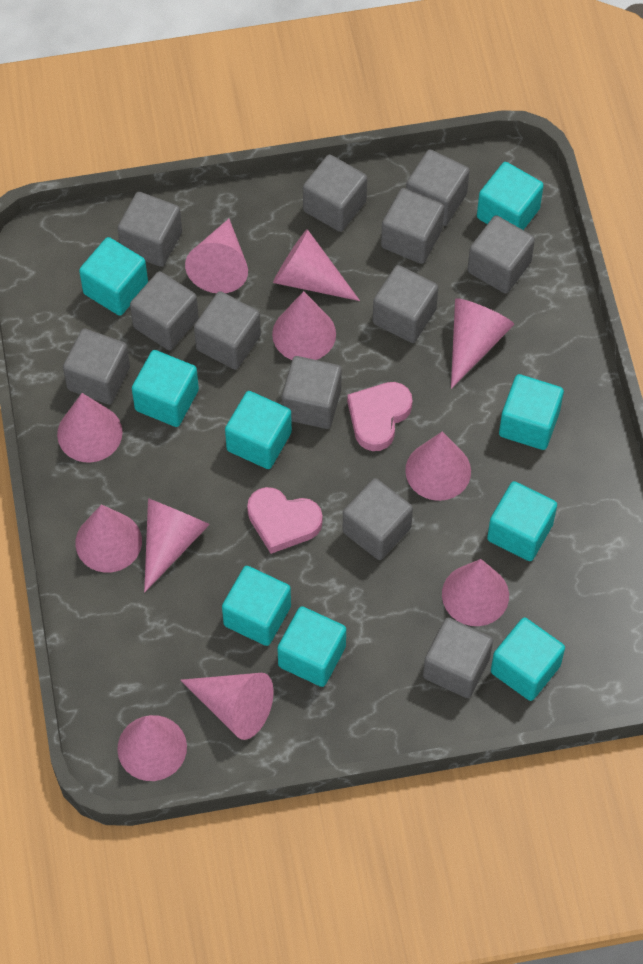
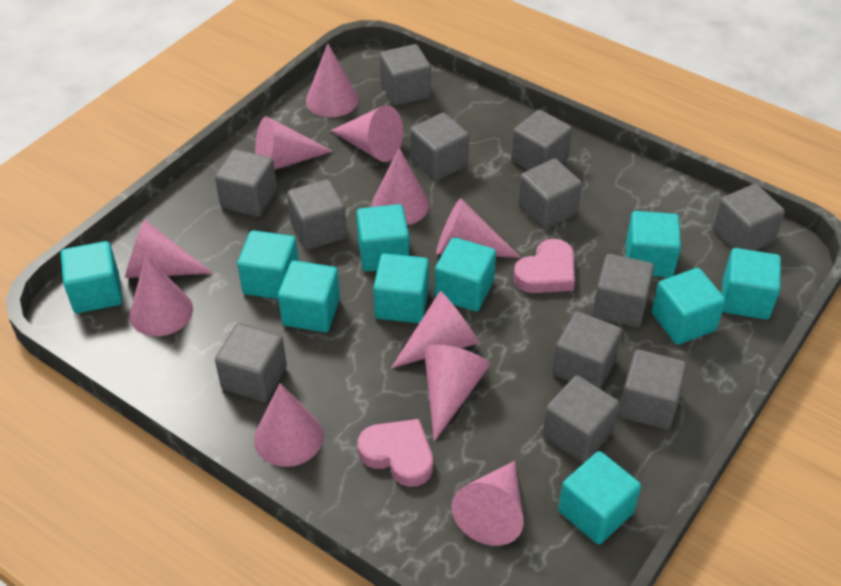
turquoise cube: 9 -> 10

